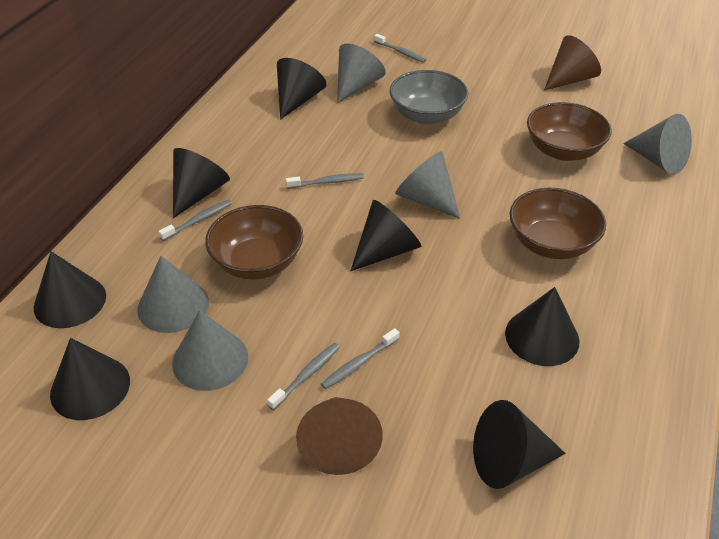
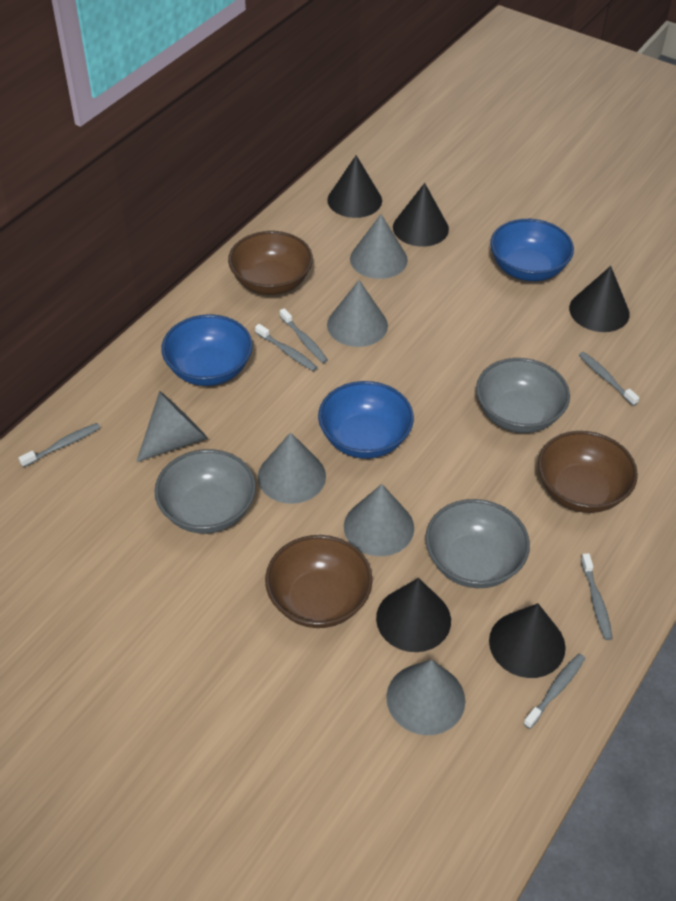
black cone: 7 -> 5
blue bowl: 0 -> 3
brown cone: 2 -> 0
grey bowl: 1 -> 3
grey cone: 5 -> 6
grey toothbrush: 5 -> 6

